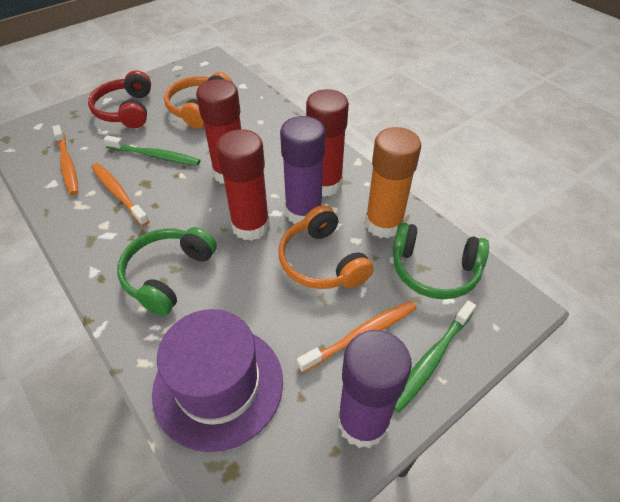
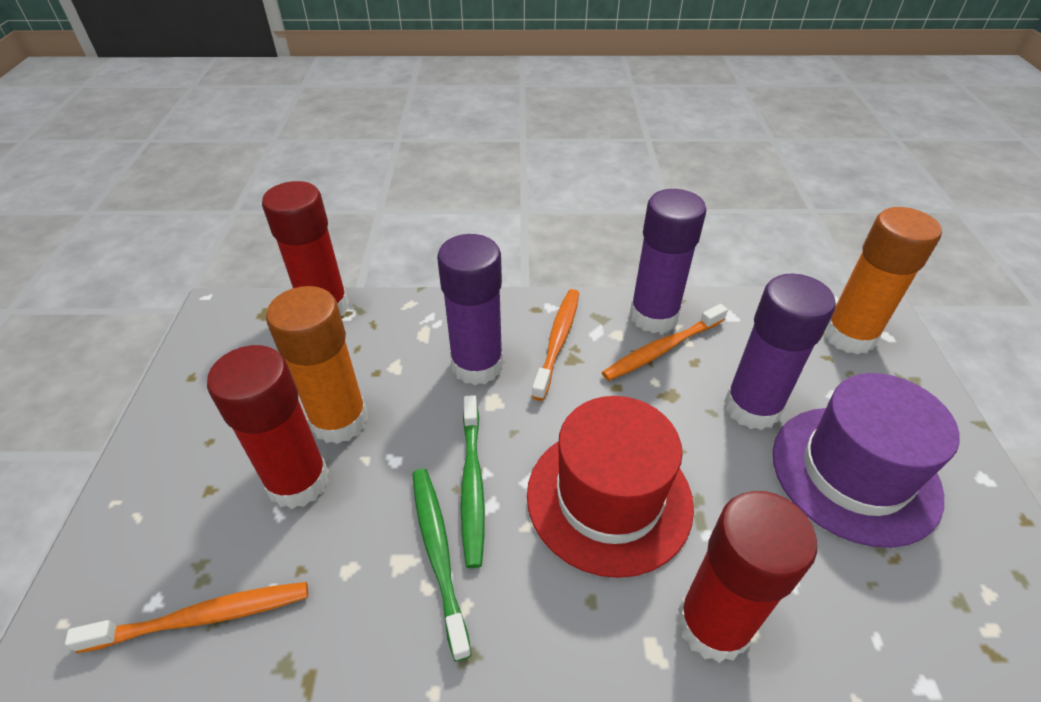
green headphones: 2 -> 0
orange glue stick: 1 -> 2
orange headphones: 2 -> 0
purple glue stick: 2 -> 3
red hat: 0 -> 1
red headphones: 1 -> 0

